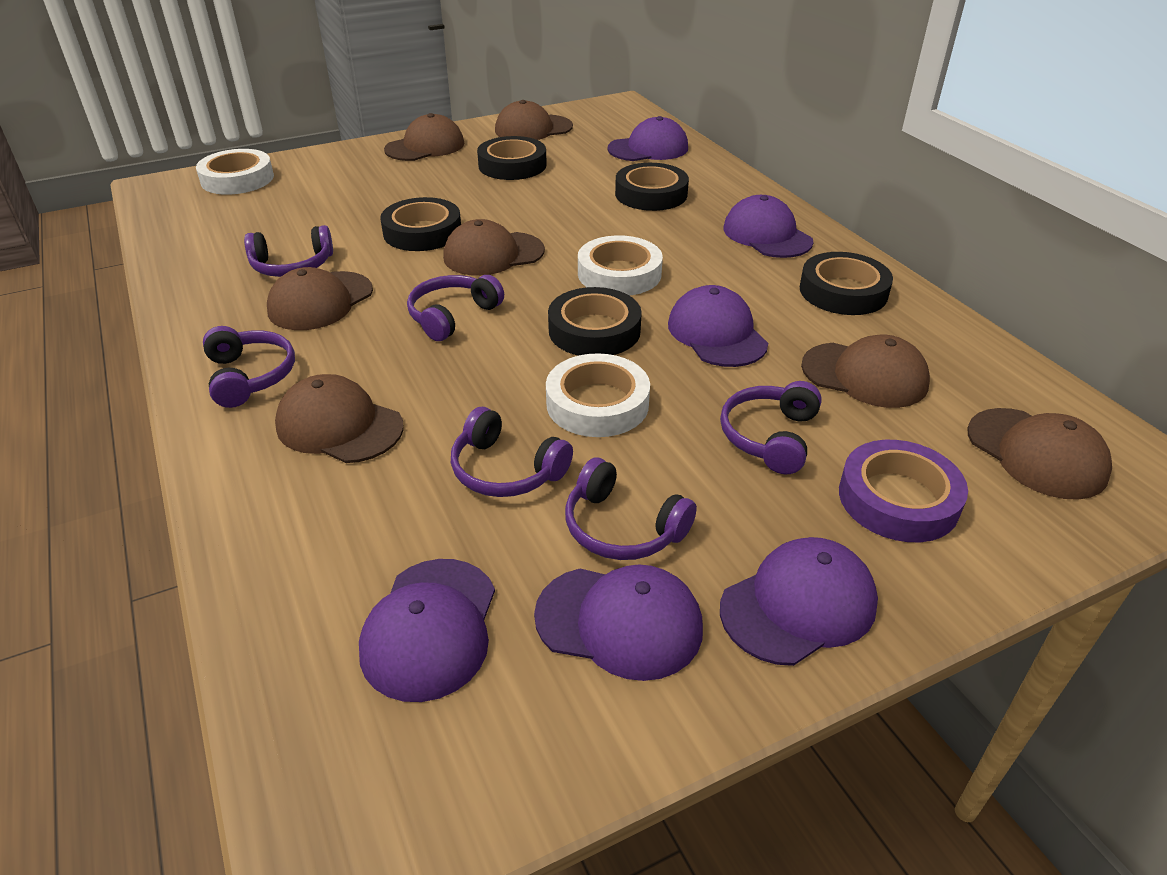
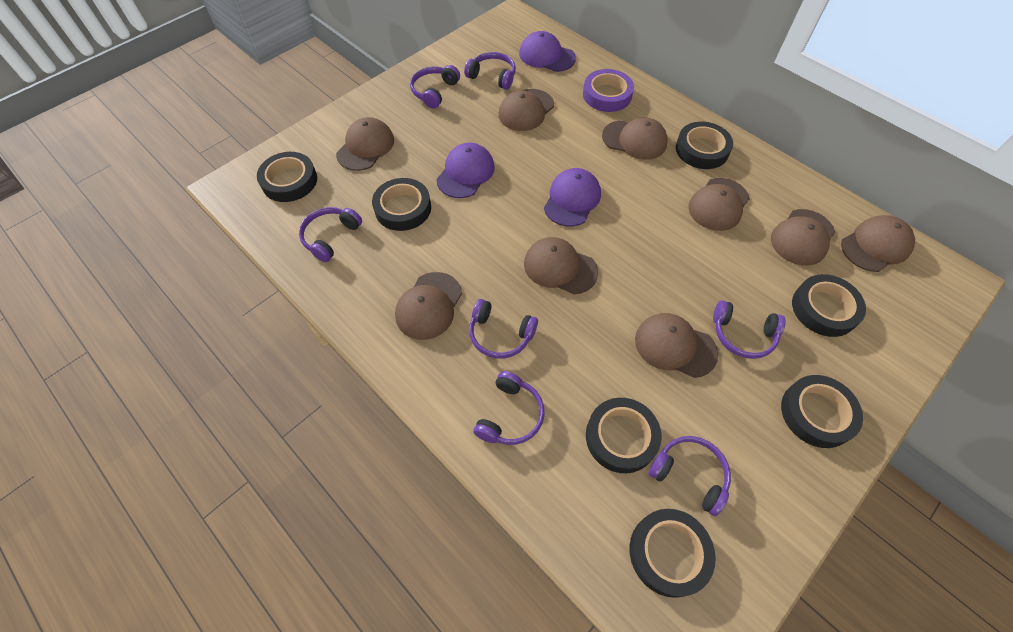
black tape: 5 -> 7
brown cap: 7 -> 9
purple cap: 6 -> 3
purple headphones: 6 -> 7
white tape: 3 -> 0

